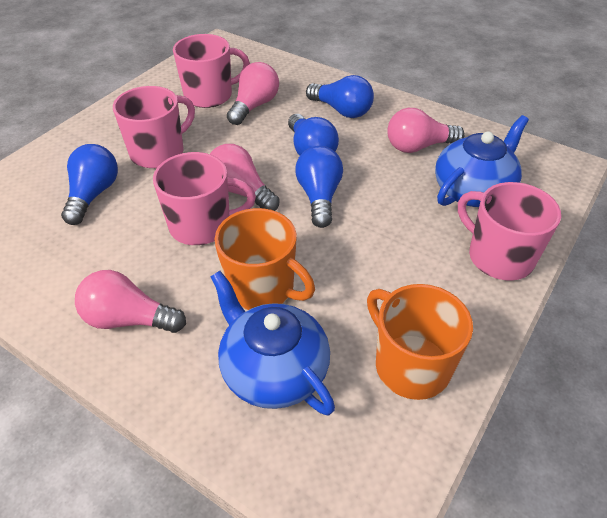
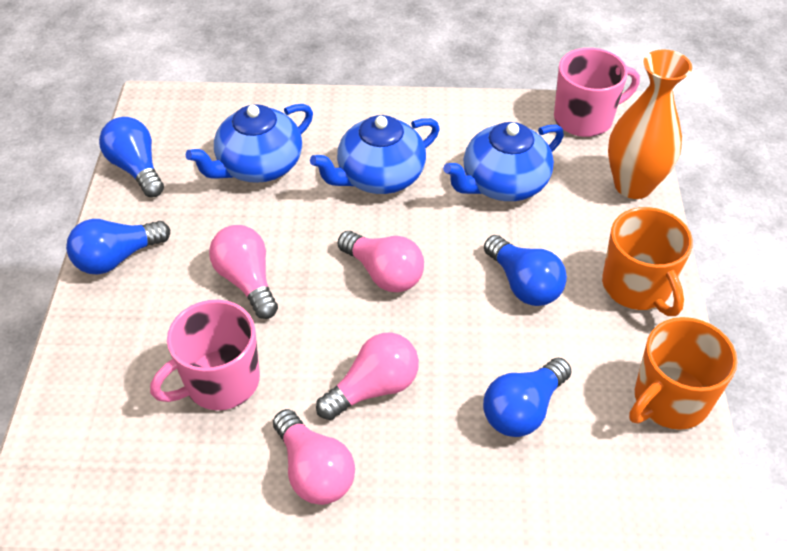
blue teapot: 2 -> 3
orange vase: 0 -> 1
pink mug: 4 -> 2

